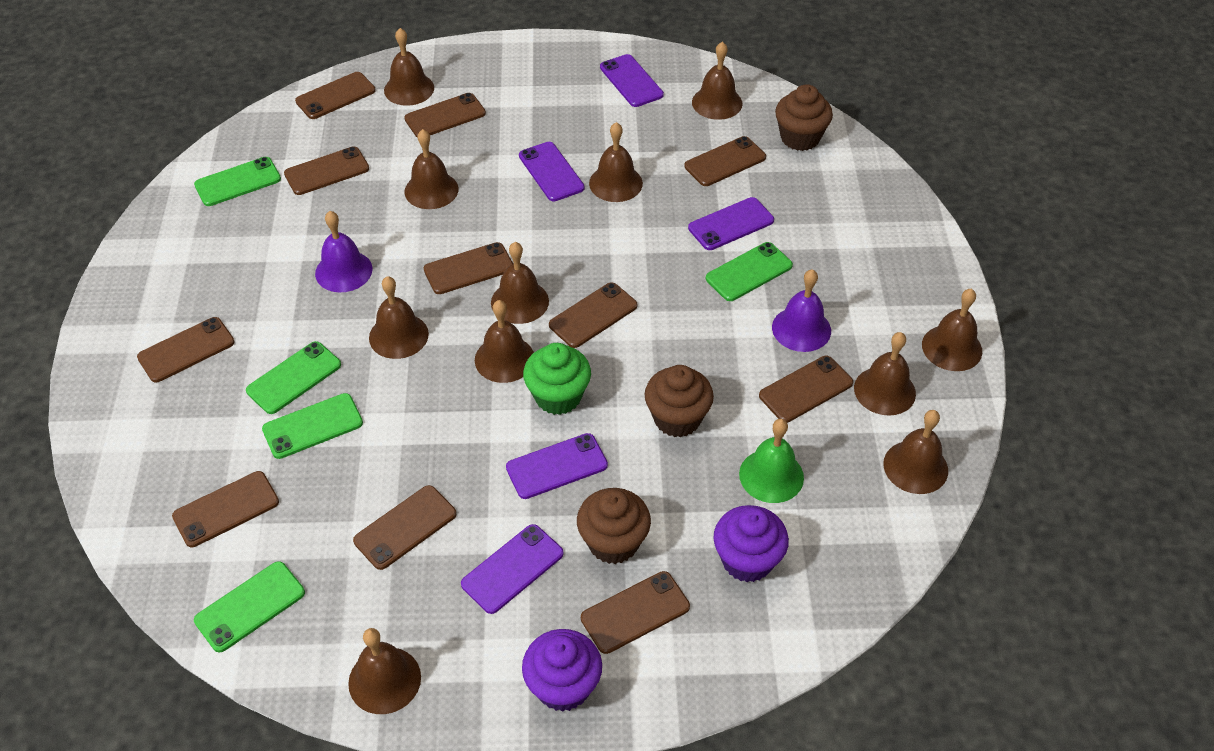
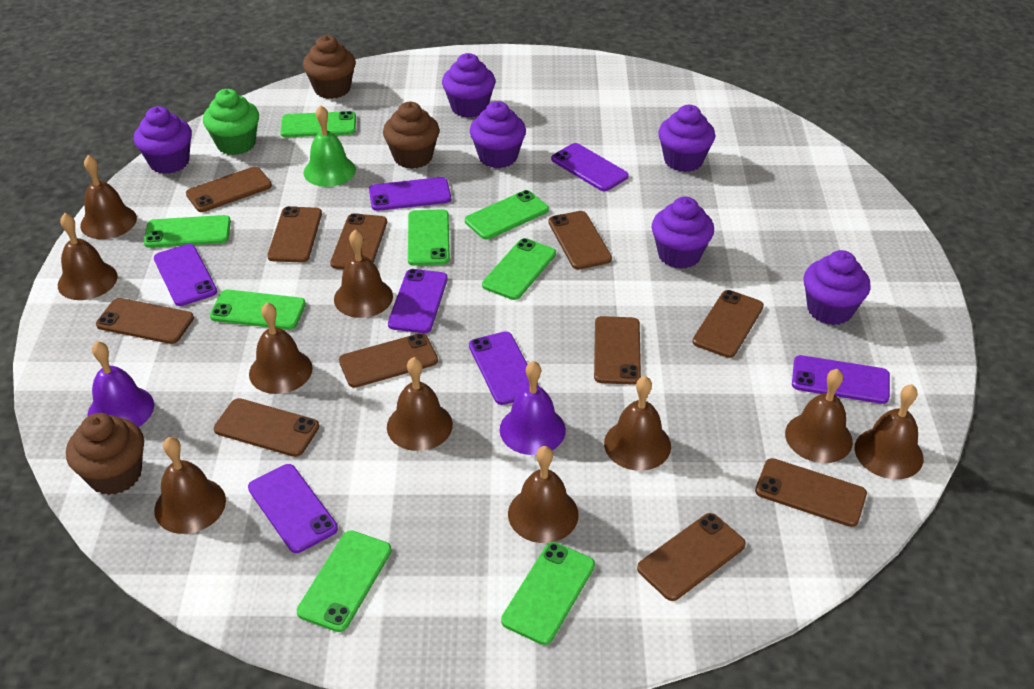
brown bell: 11 -> 10
green phone: 5 -> 8
purple cupcake: 2 -> 6
purple phone: 5 -> 7

